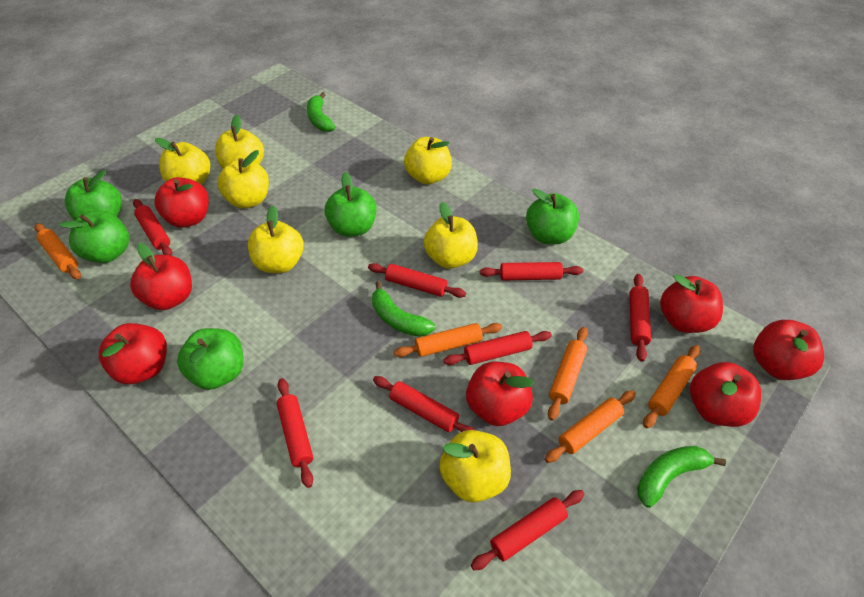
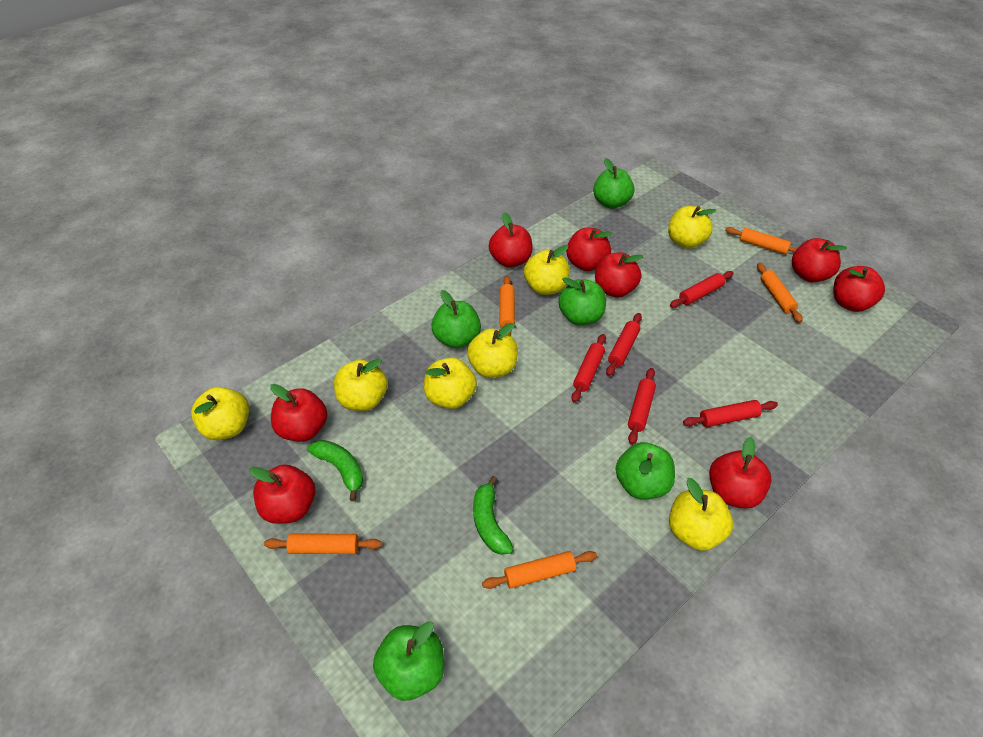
green banana: 3 -> 2
red apple: 7 -> 8
red rolling pin: 8 -> 5

